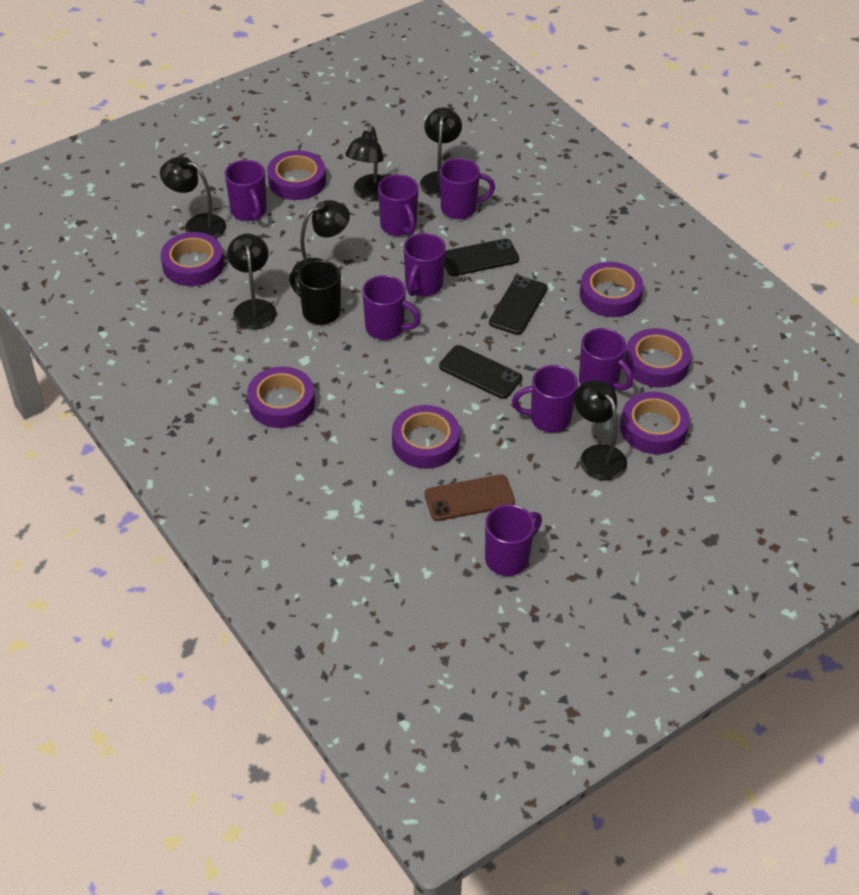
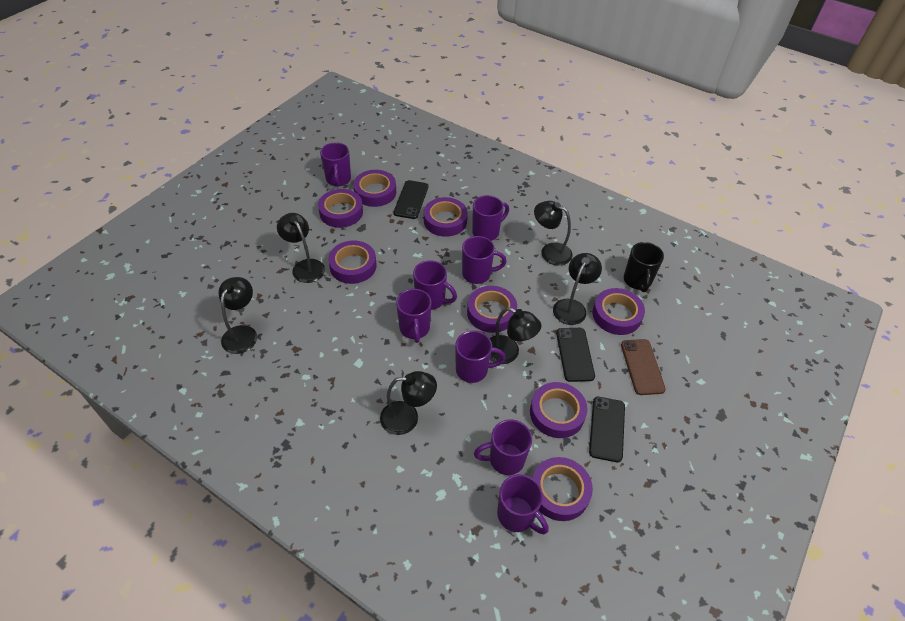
purple tape: 7 -> 8

